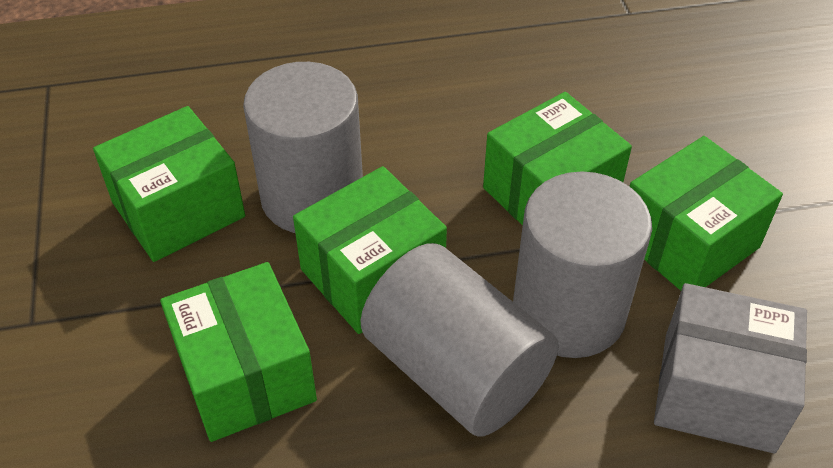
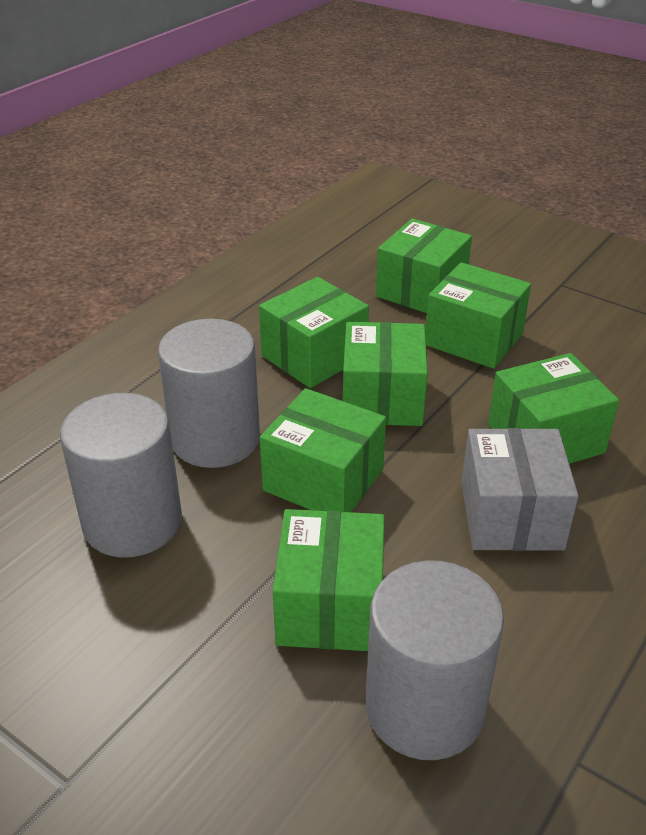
green box: 5 -> 7

